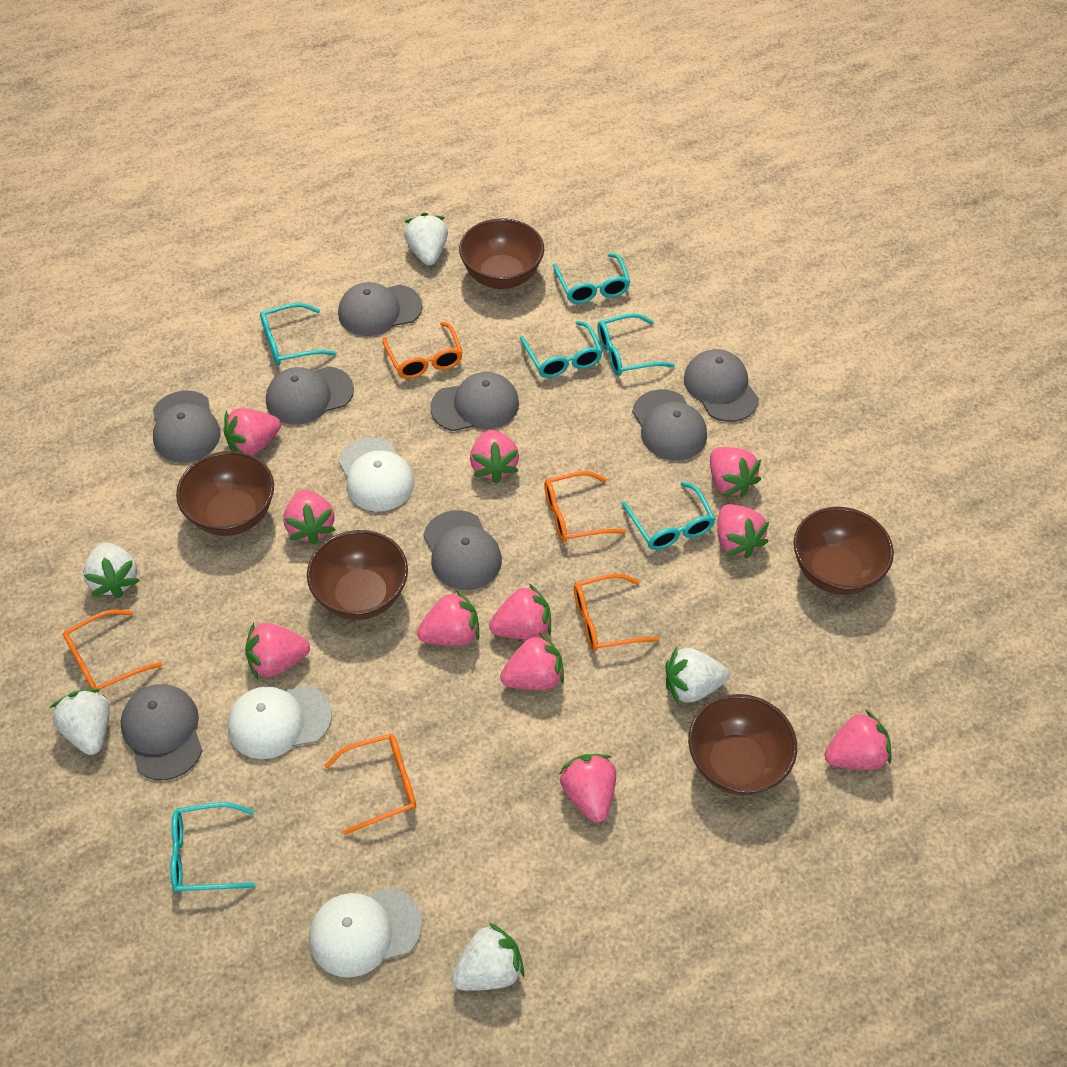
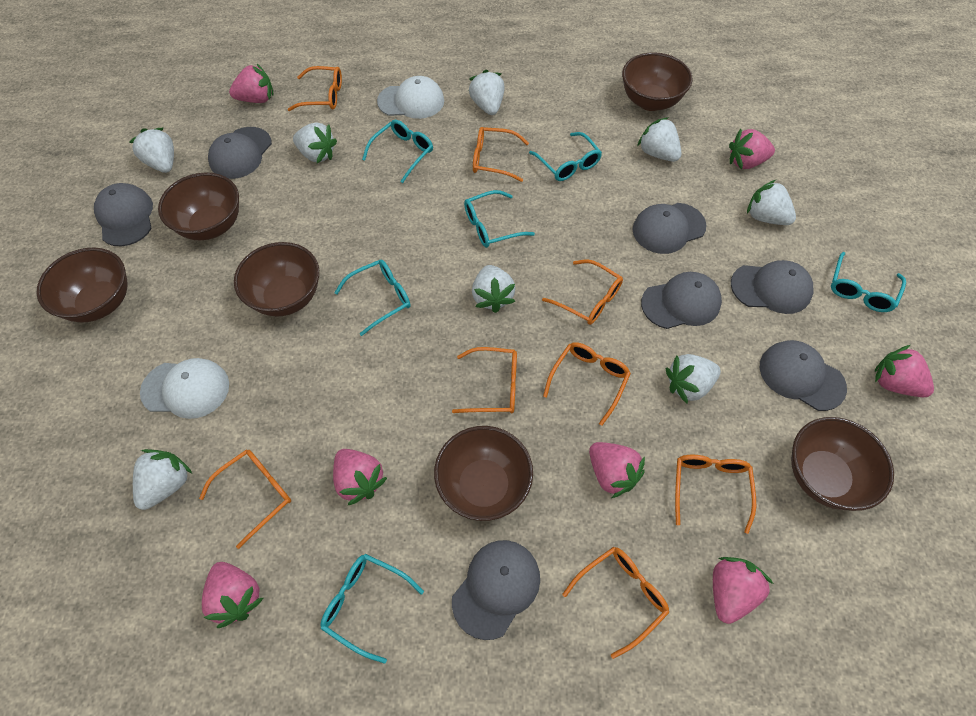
brown bowl: 5 -> 6
grey cap: 8 -> 7
orange glasses: 5 -> 8
pink strawberry: 11 -> 7
white cap: 3 -> 2
white strawberry: 5 -> 8

